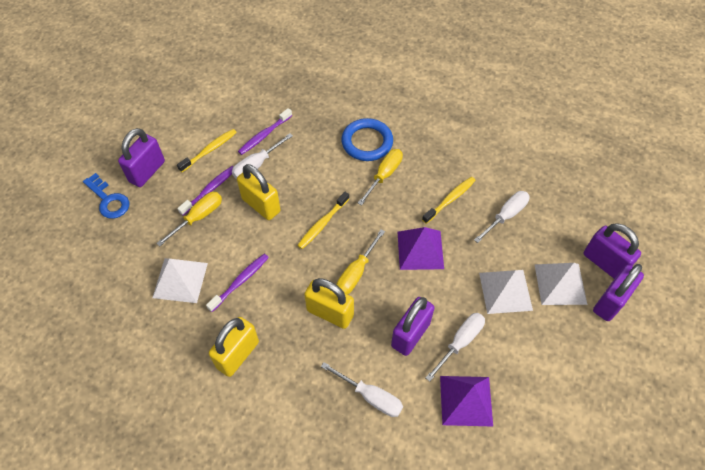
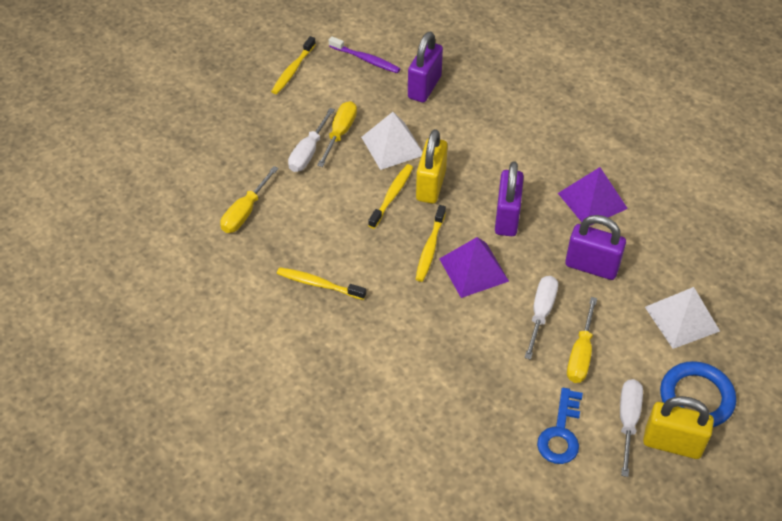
purple padlock: 4 -> 3
purple toothbrush: 3 -> 1
white pyramid: 3 -> 2
white screwdriver: 4 -> 3
yellow padlock: 3 -> 2
yellow toothbrush: 3 -> 4

